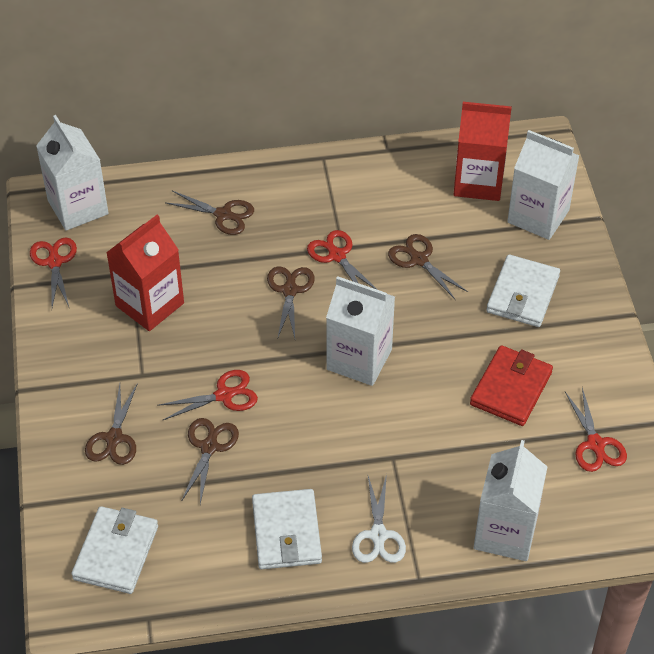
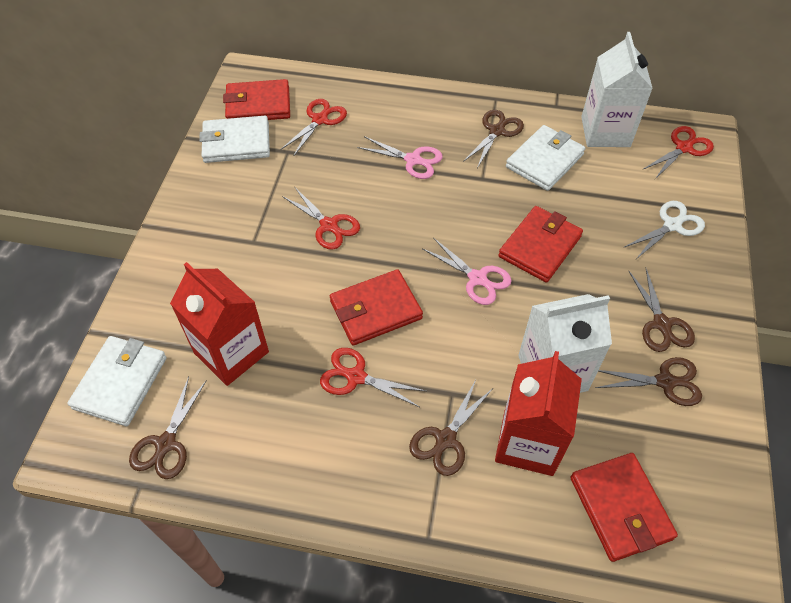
pink scissors: 0 -> 2
red wallet: 1 -> 4
white carton: 4 -> 2

